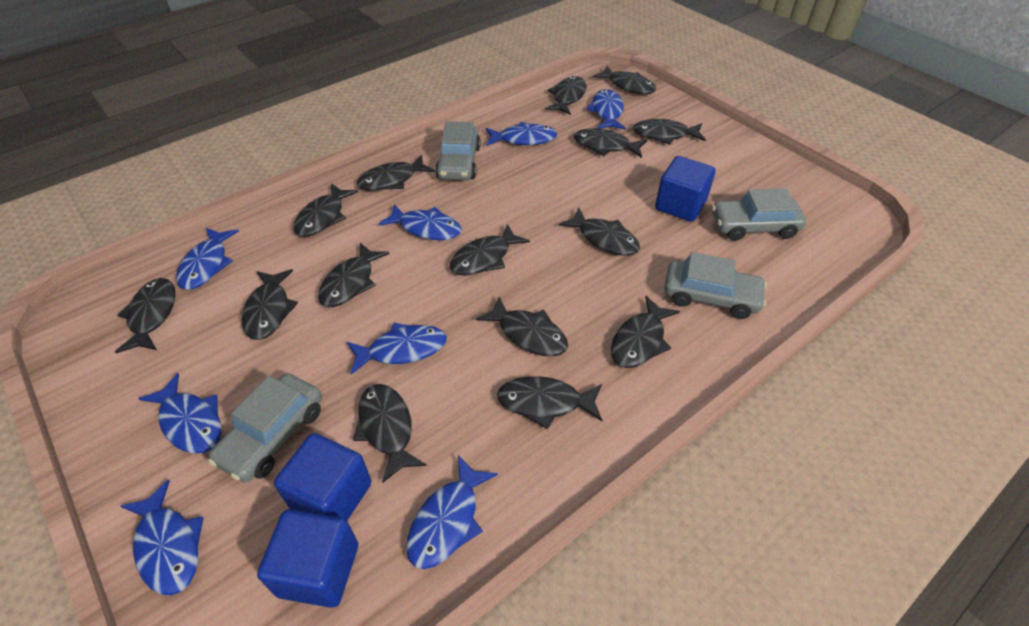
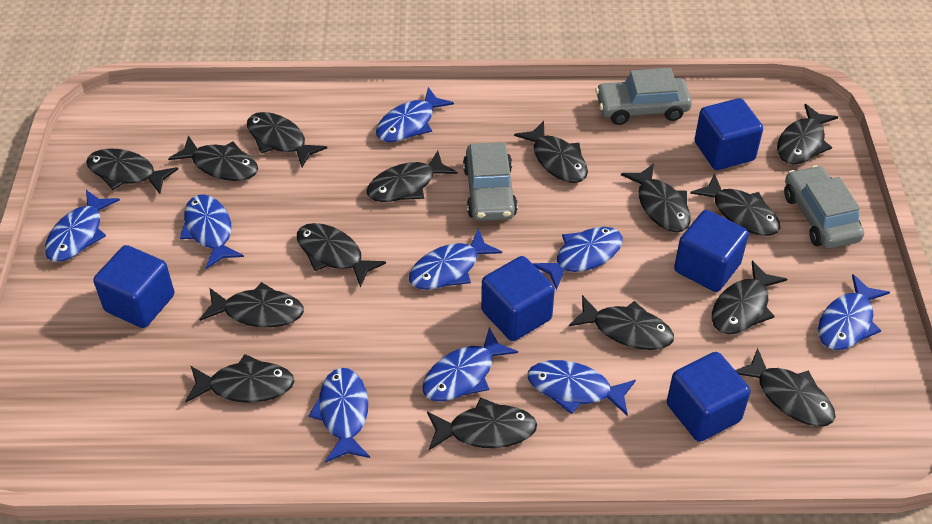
blue cube: 3 -> 5
blue fish: 8 -> 9
grey car: 4 -> 3

